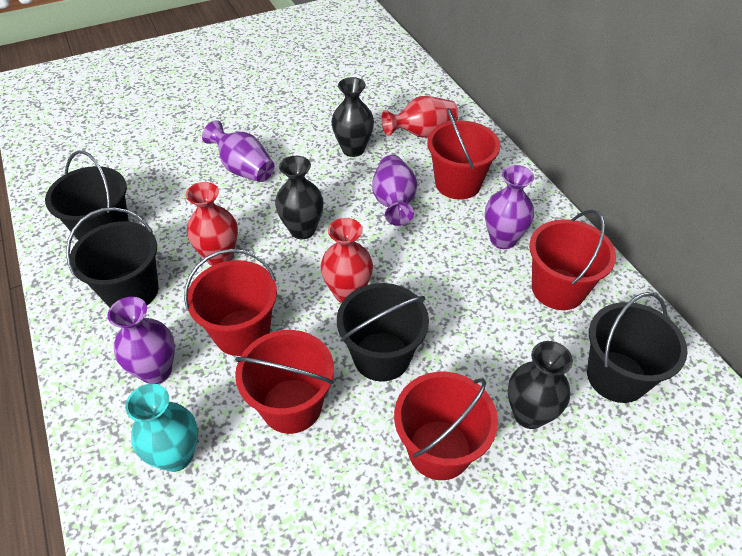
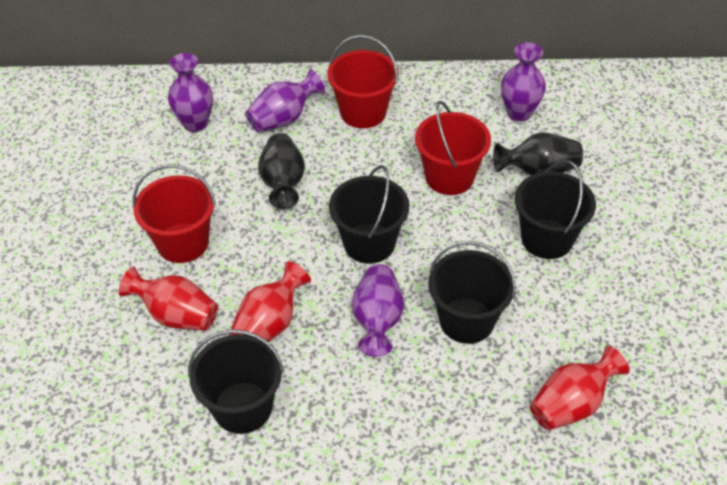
black vase: 3 -> 2
red bucket: 5 -> 3
turquoise vase: 1 -> 0

